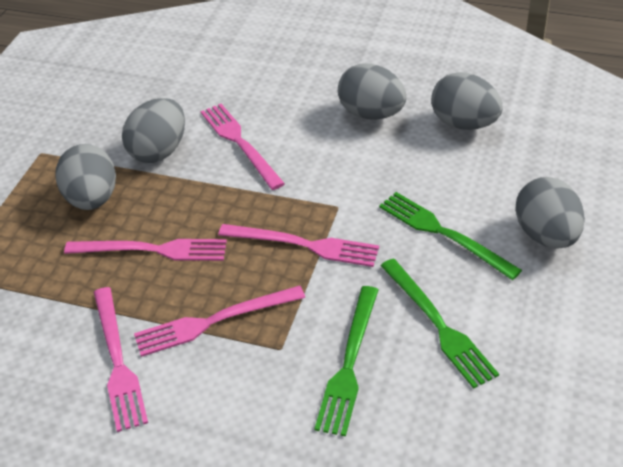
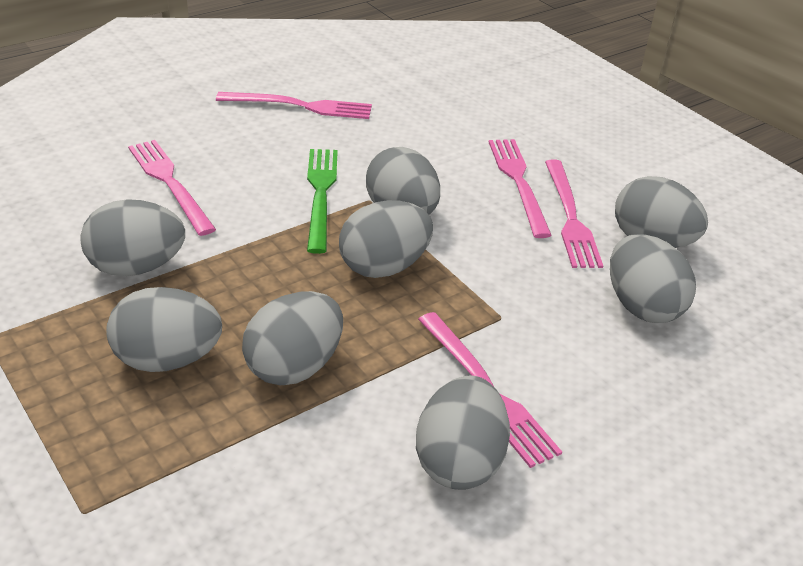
green fork: 3 -> 1
grey egg: 5 -> 8

